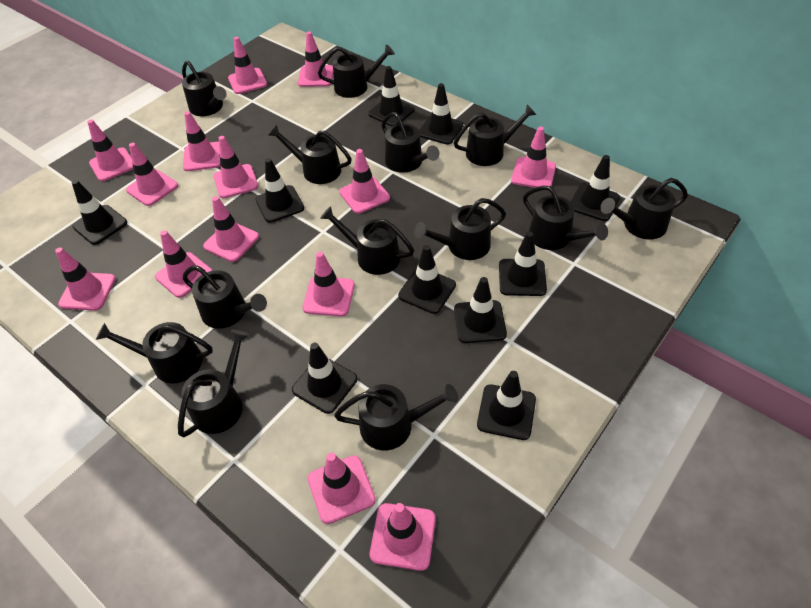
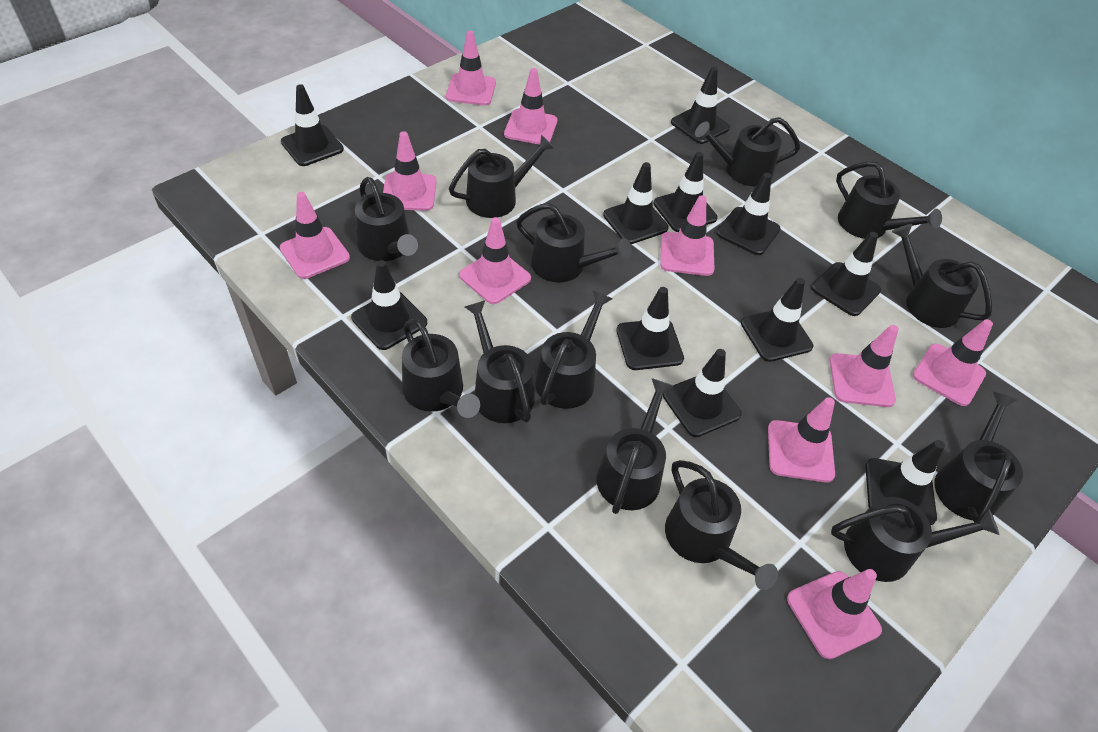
black traffic cone: 10 -> 11
pink traffic cone: 14 -> 10

